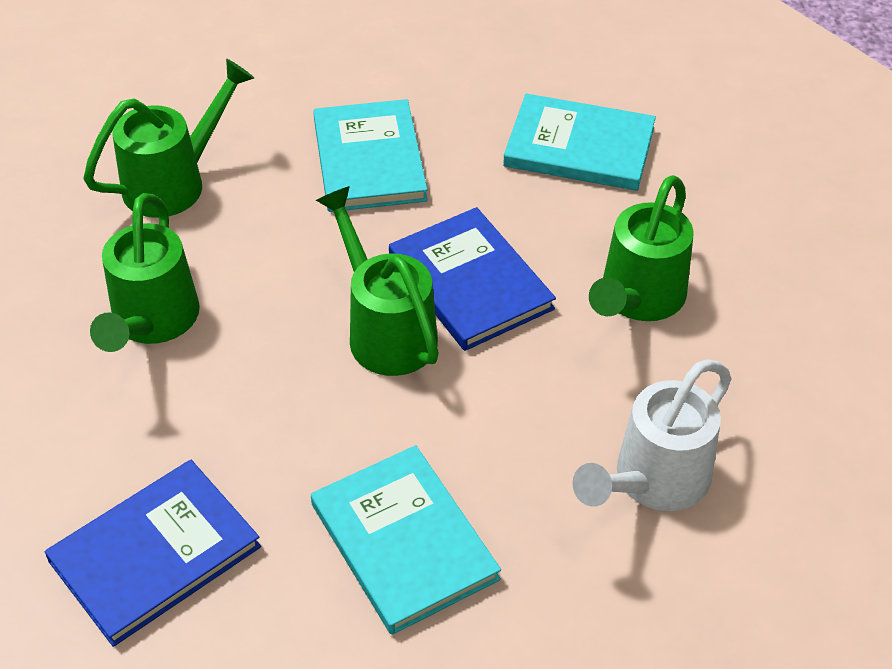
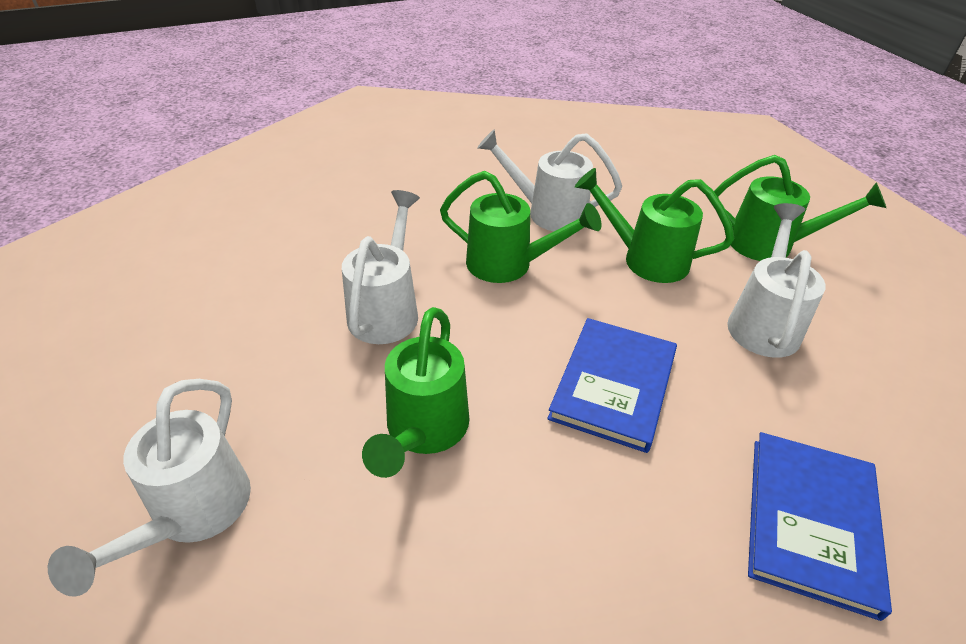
turquoise book: 3 -> 0
white watering can: 1 -> 4

